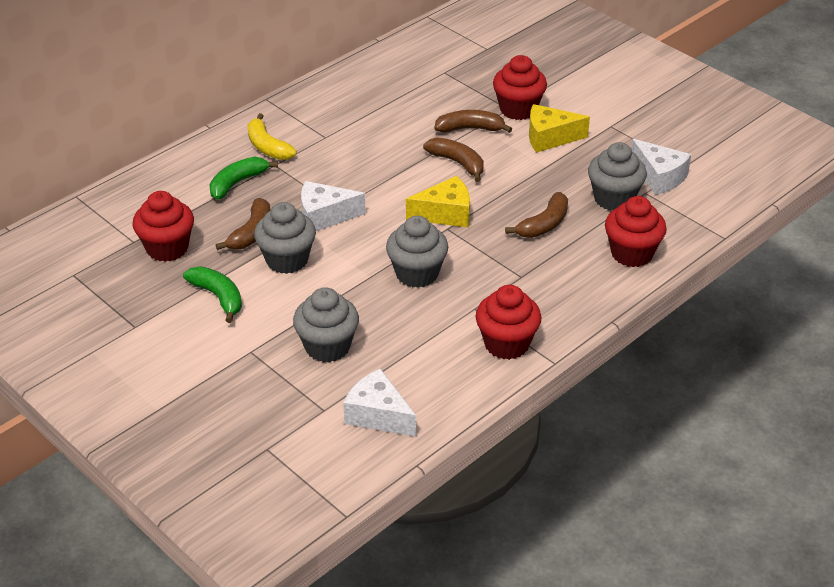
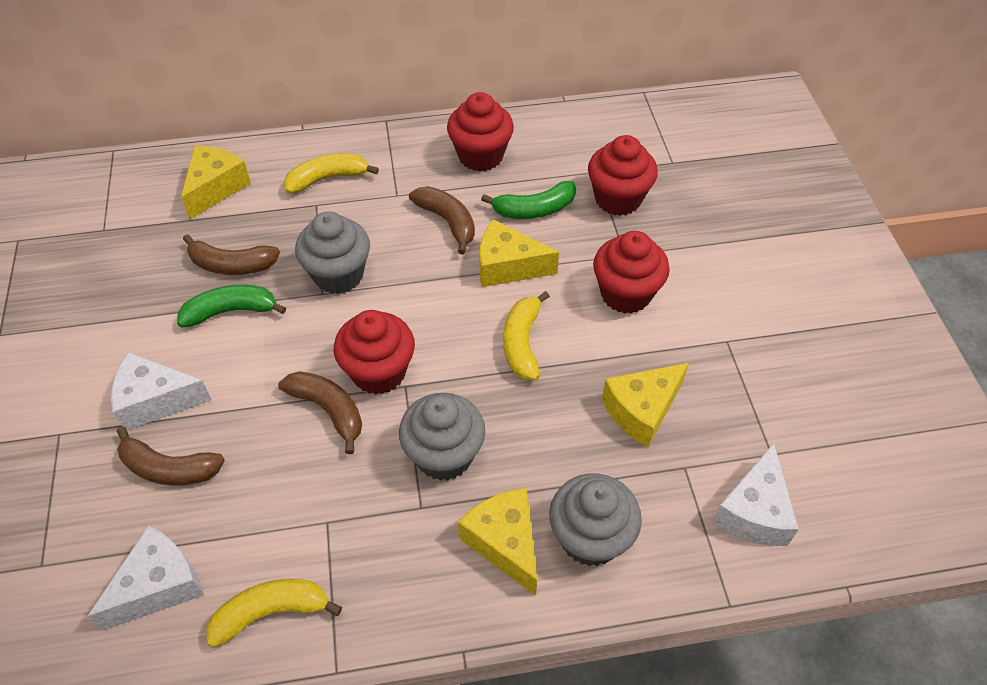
grey cupcake: 4 -> 3
yellow banana: 1 -> 3
yellow cheese: 2 -> 4

